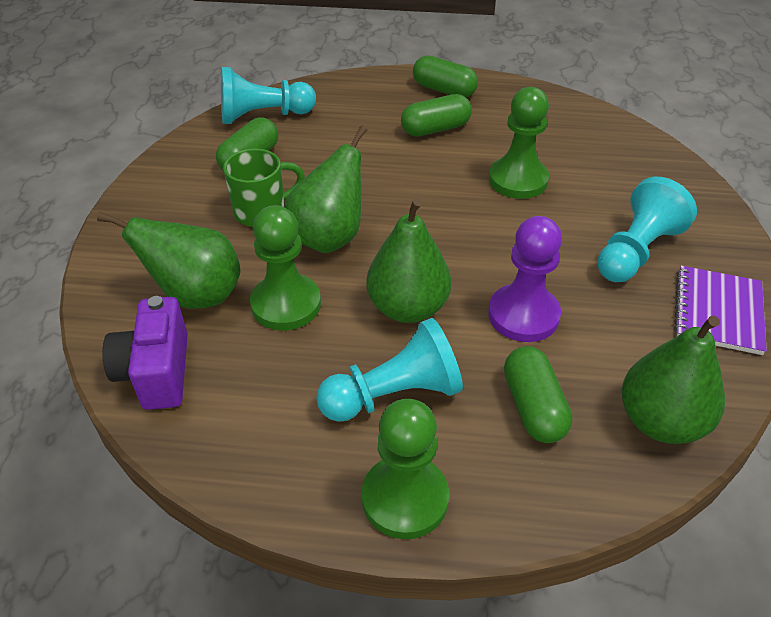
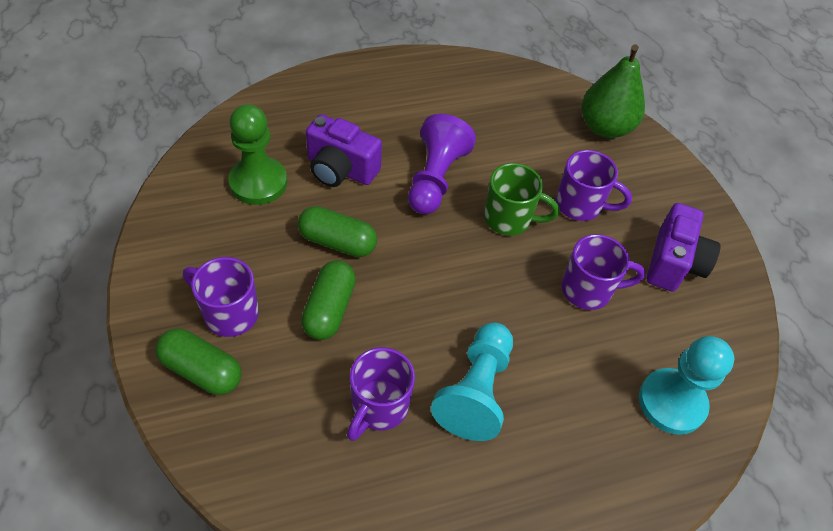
green capsule: 4 -> 3
green pawn: 3 -> 1
green pear: 4 -> 1
purple camera: 1 -> 2
purple mug: 0 -> 4
purple notebook: 1 -> 0
turquoise pawn: 3 -> 2

